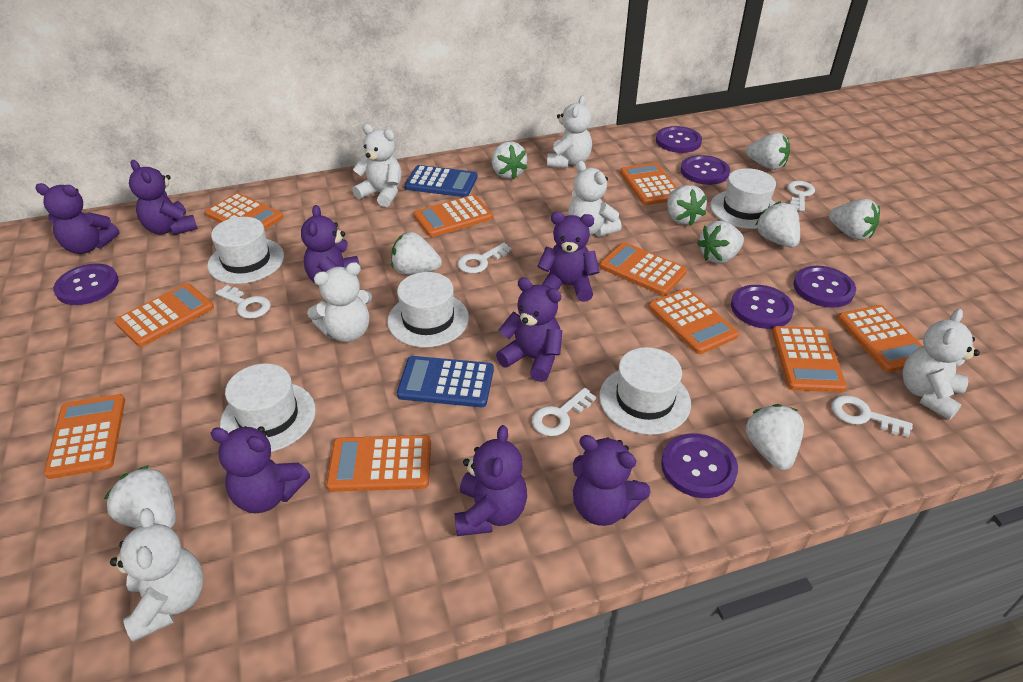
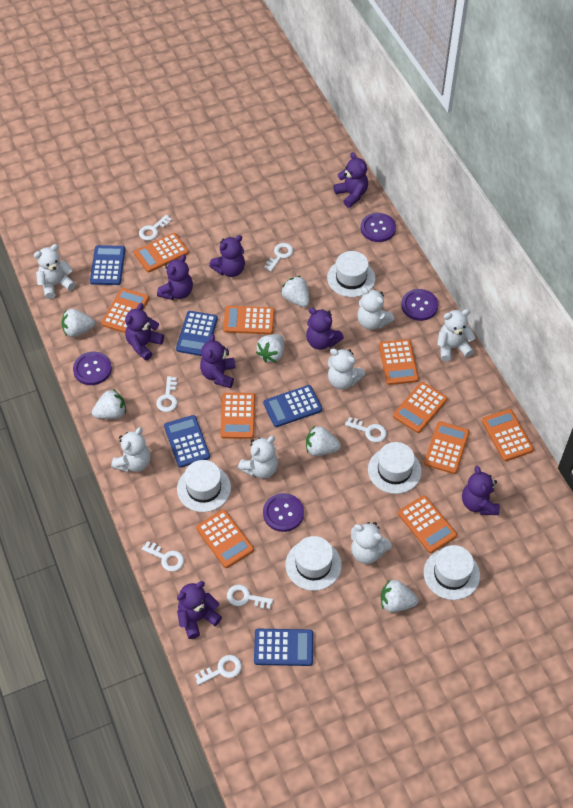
blue calculator: 2 -> 5
purple button: 6 -> 4
white key: 5 -> 7
white strawberry: 9 -> 6
white teddy bear: 6 -> 7

